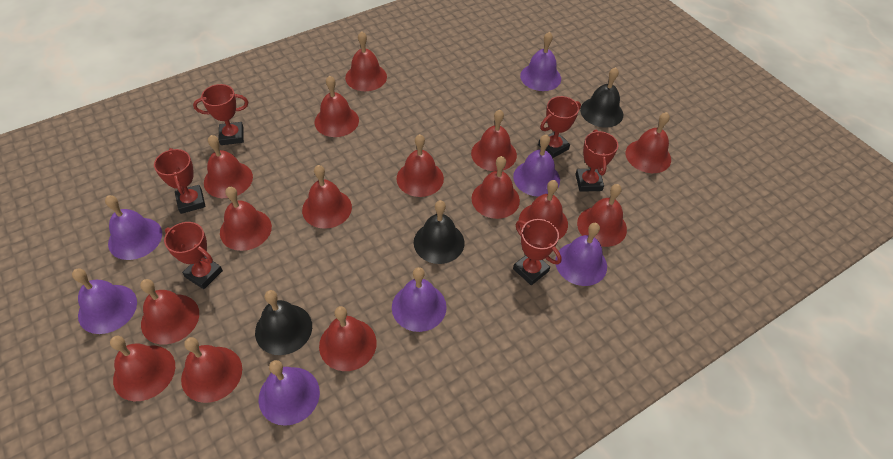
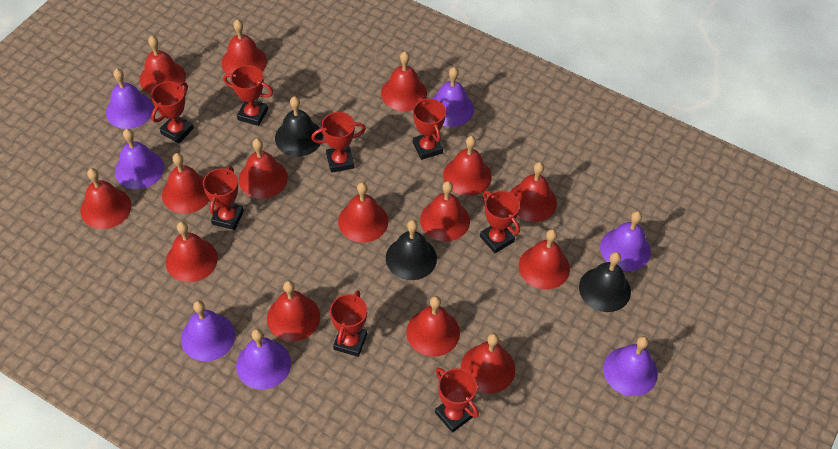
red trophy: 6 -> 8

